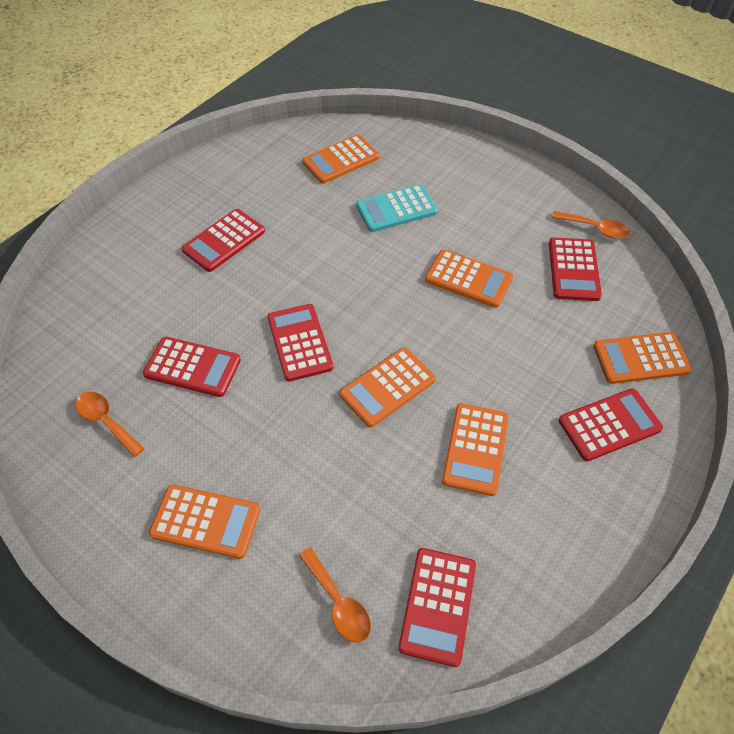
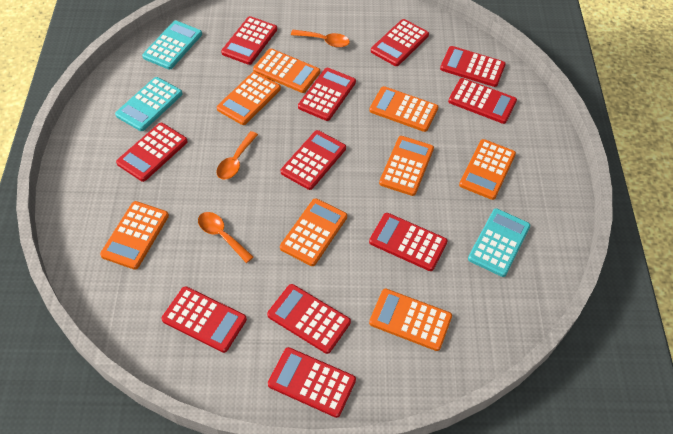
orange calculator: 6 -> 8
red calculator: 6 -> 11
turquoise calculator: 1 -> 3

